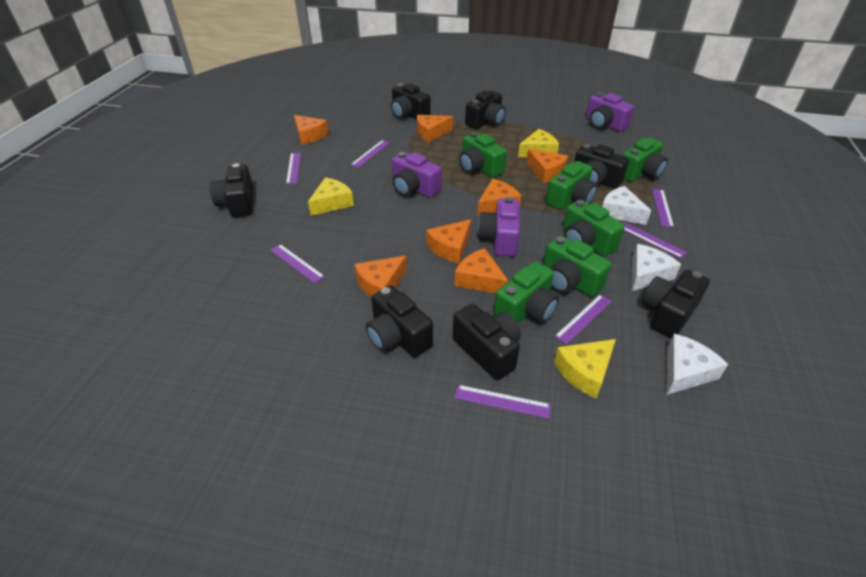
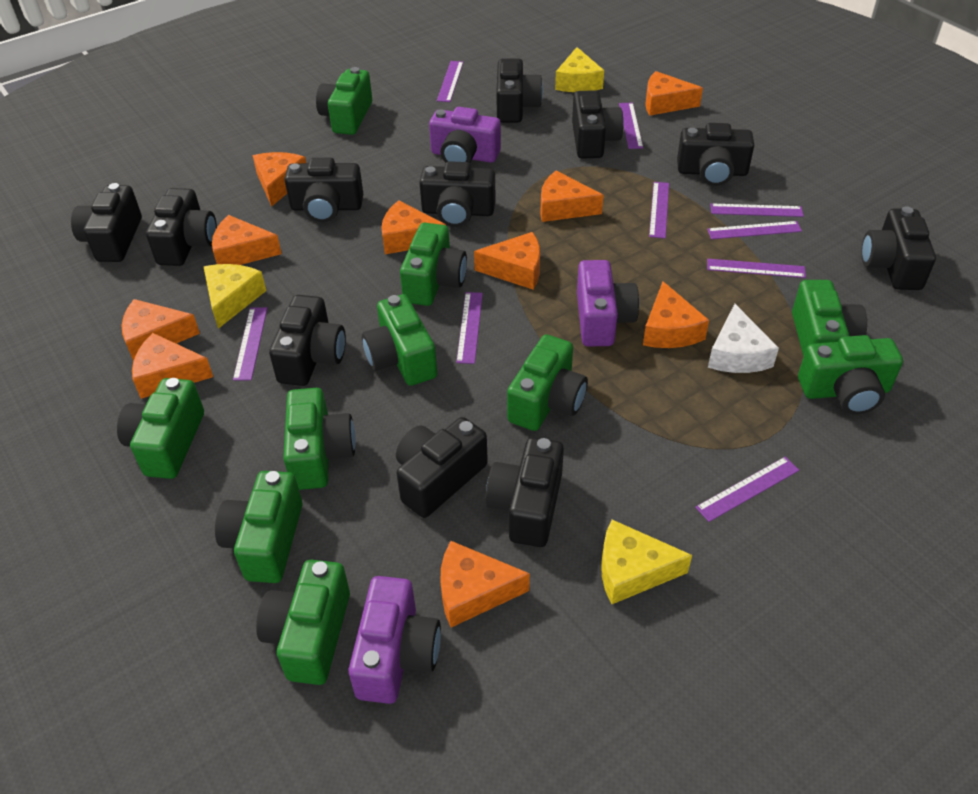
black camera: 7 -> 11
green camera: 6 -> 10
orange cheese: 7 -> 10
purple ruler: 7 -> 9
white cheese: 3 -> 1

